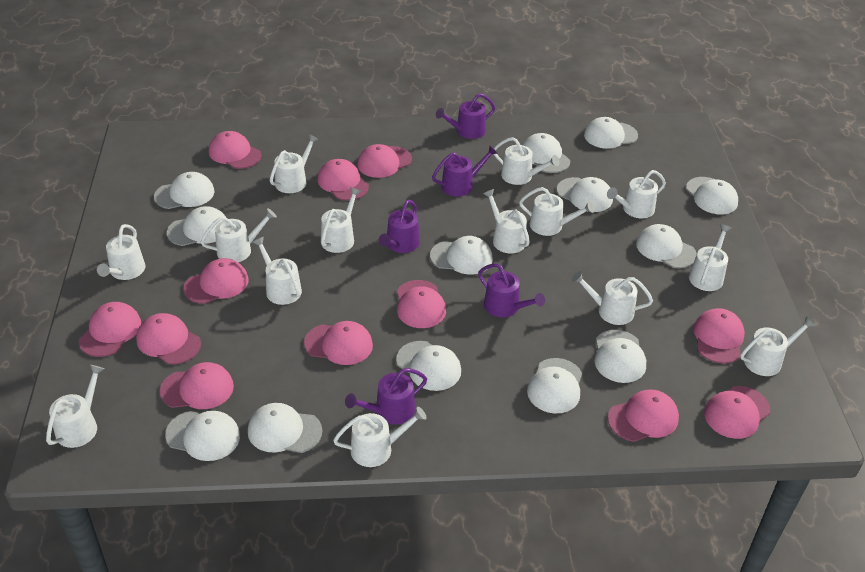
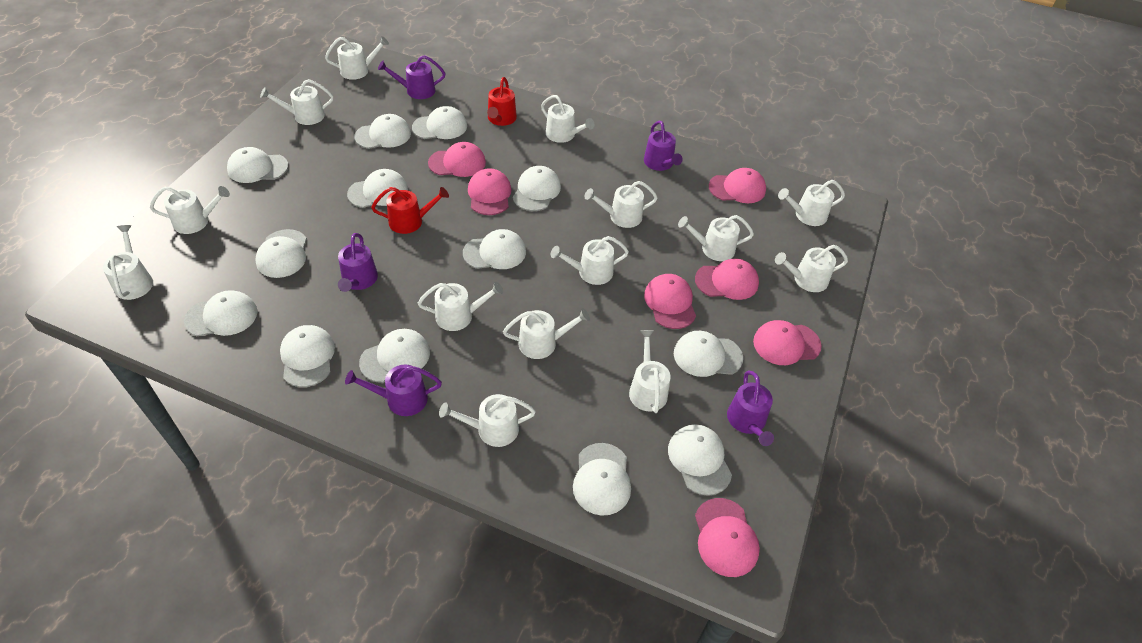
pink cap: 12 -> 7
red watering can: 0 -> 2

